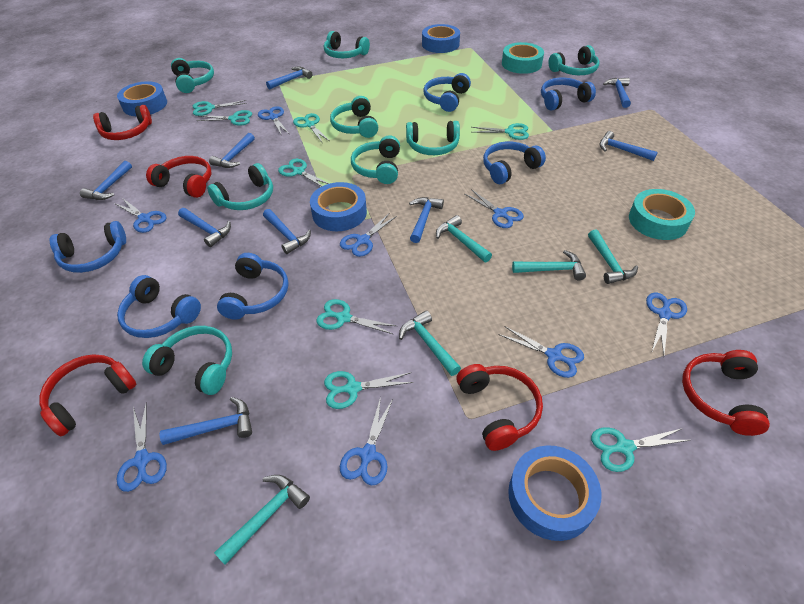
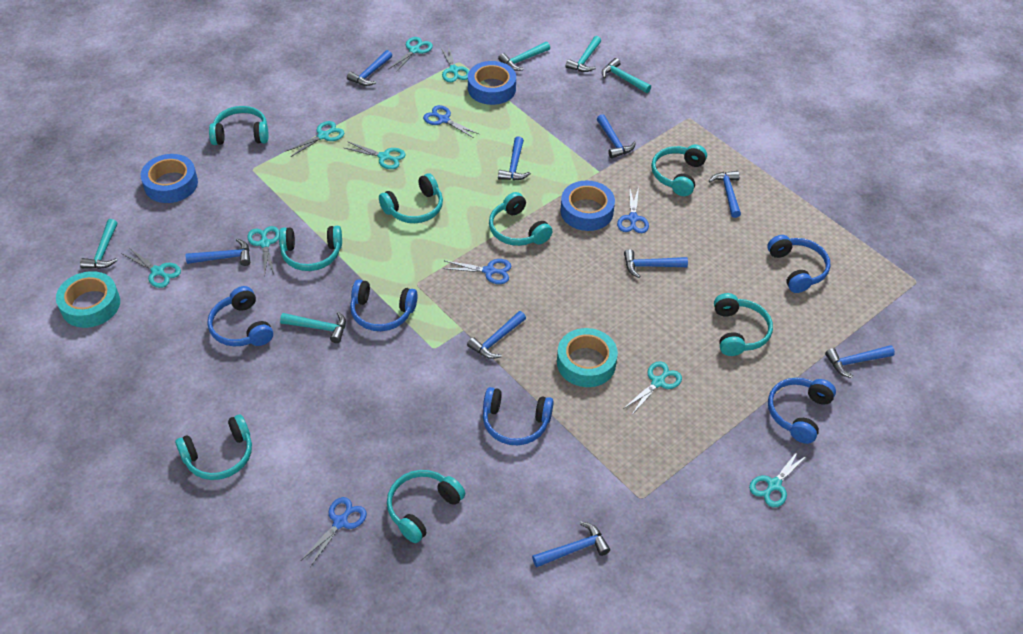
blue headphones: 6 -> 5
blue scissors: 8 -> 4
blue tape: 4 -> 3
red headphones: 5 -> 0

